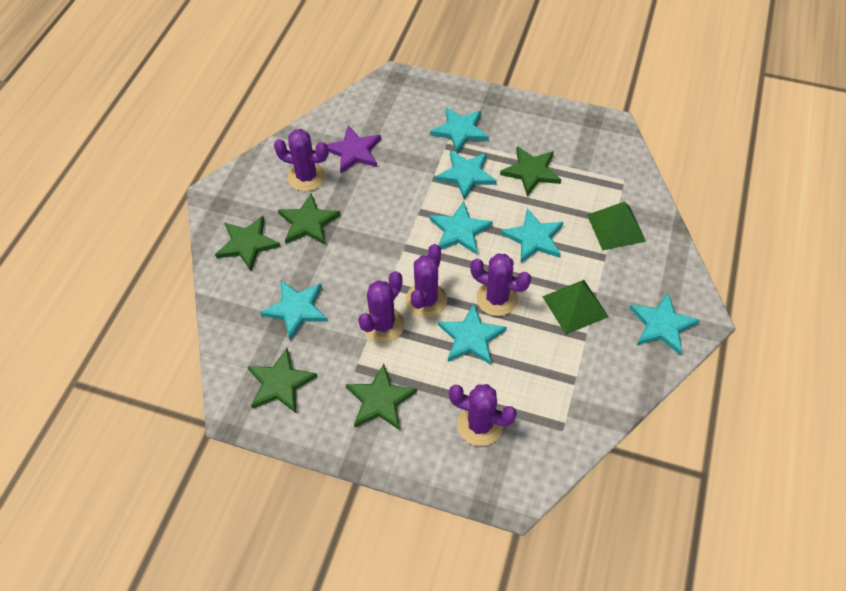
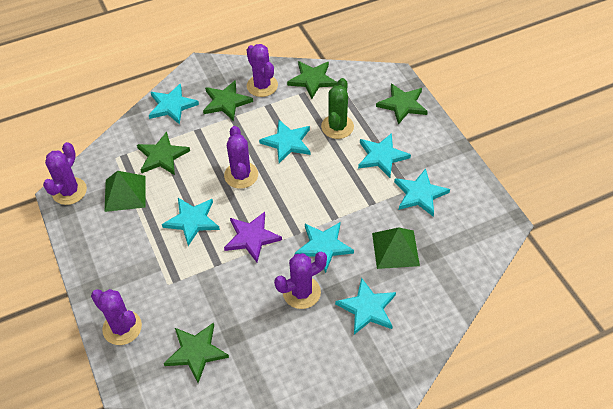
green cactus: 0 -> 1

